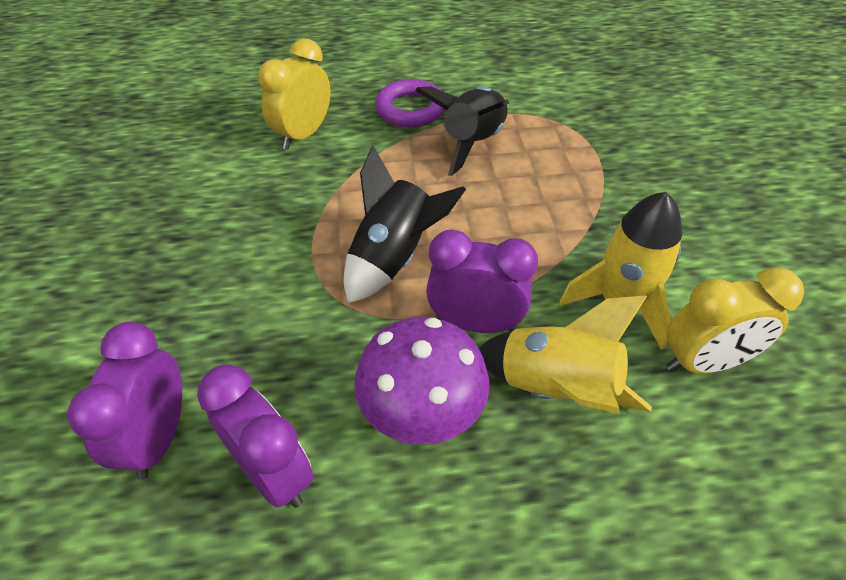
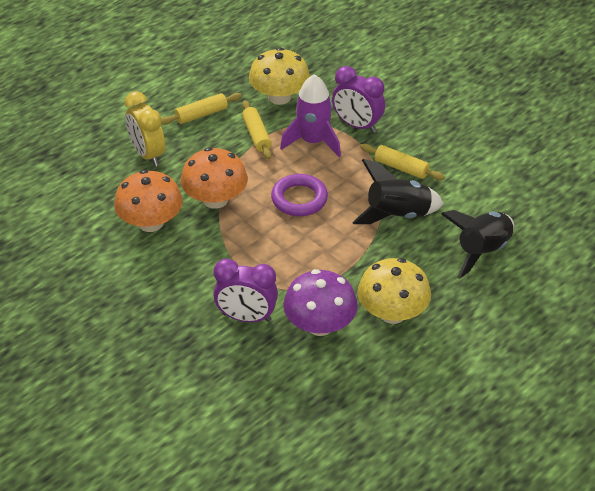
orange mushroom: 0 -> 2
purple clock: 3 -> 2
purple rocket: 0 -> 1
yellow clock: 2 -> 1
yellow mushroom: 0 -> 2
yellow rocket: 2 -> 0
yellow rolling pin: 0 -> 3

